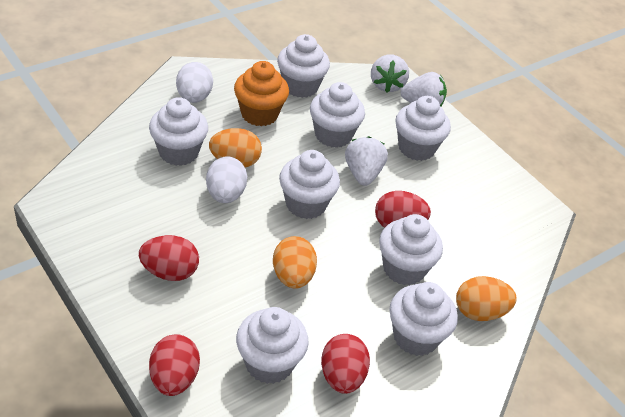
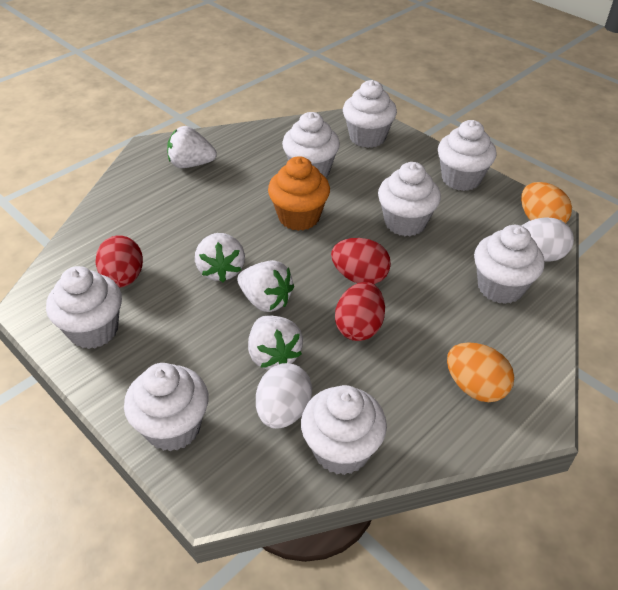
orange egg: 3 -> 2
red egg: 4 -> 3
white strawberry: 3 -> 4

